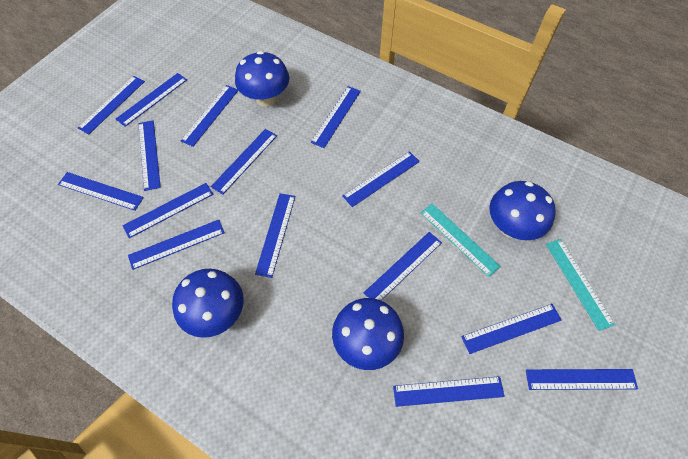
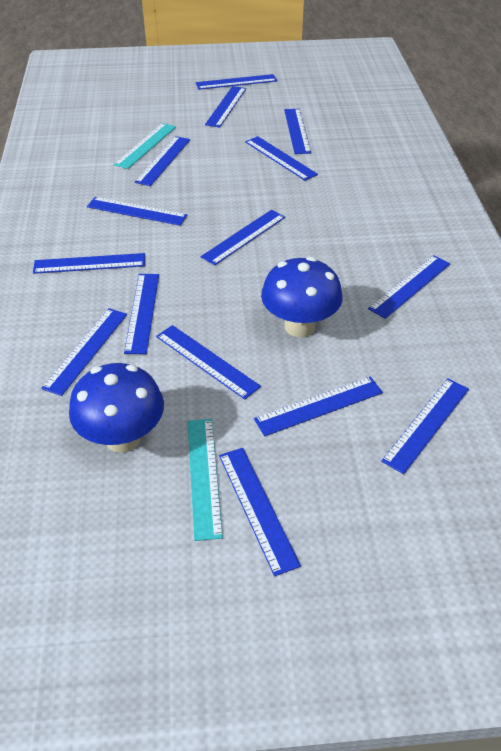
blue mushroom: 4 -> 2

